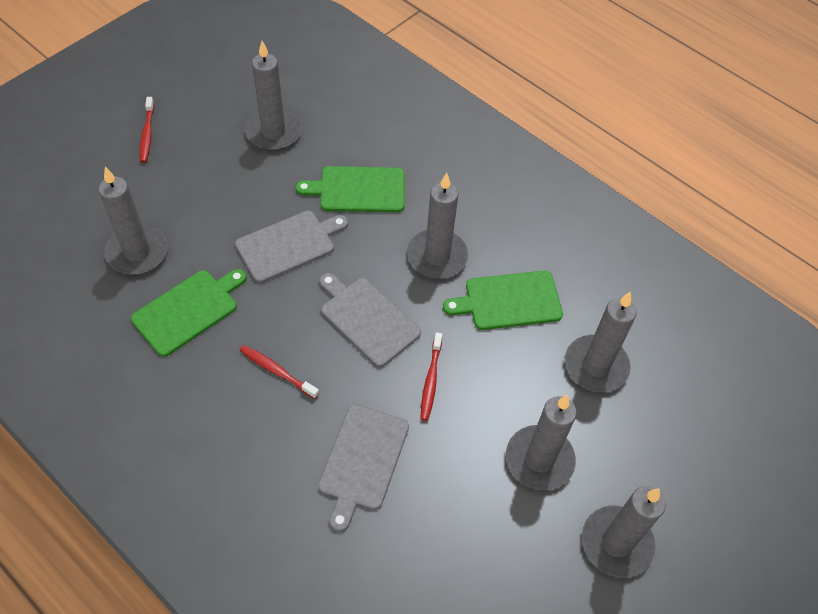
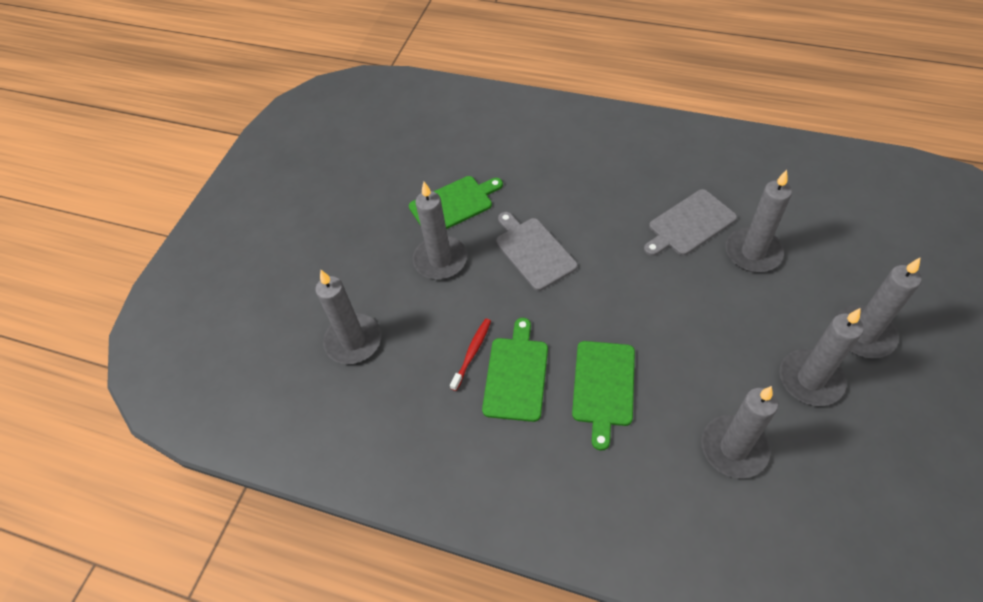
grey cutting board: 3 -> 2
red toothbrush: 3 -> 1

